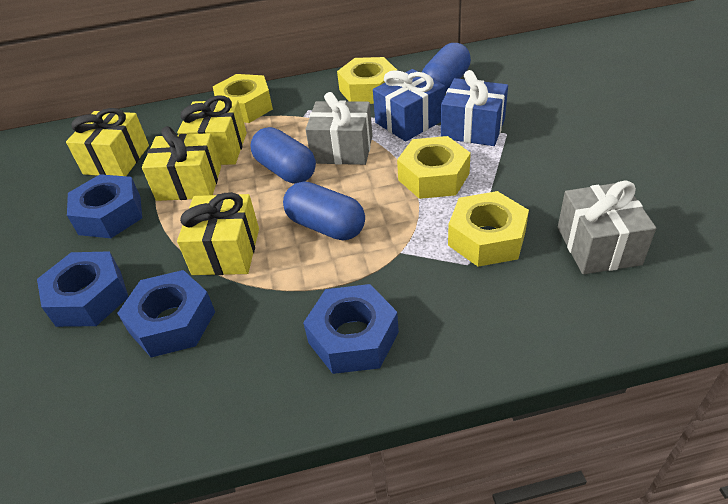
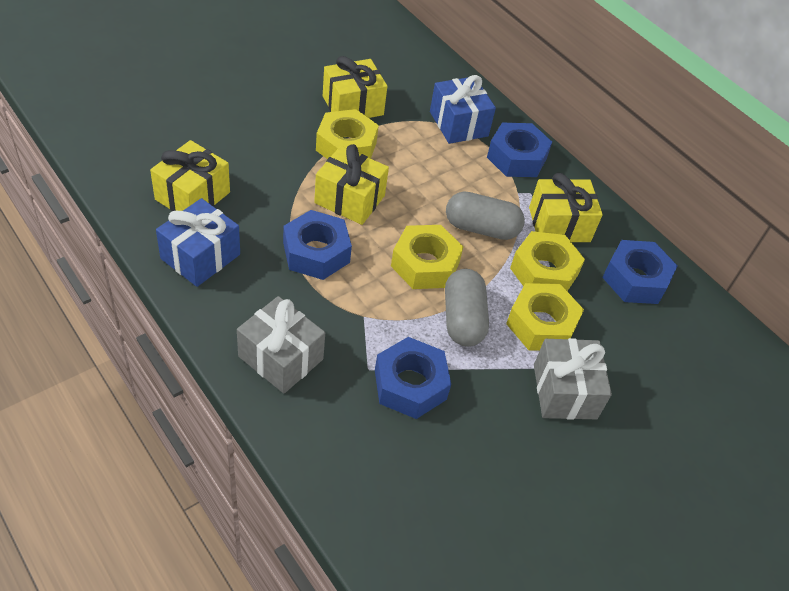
blue capsule: 3 -> 0
grey capsule: 0 -> 2

